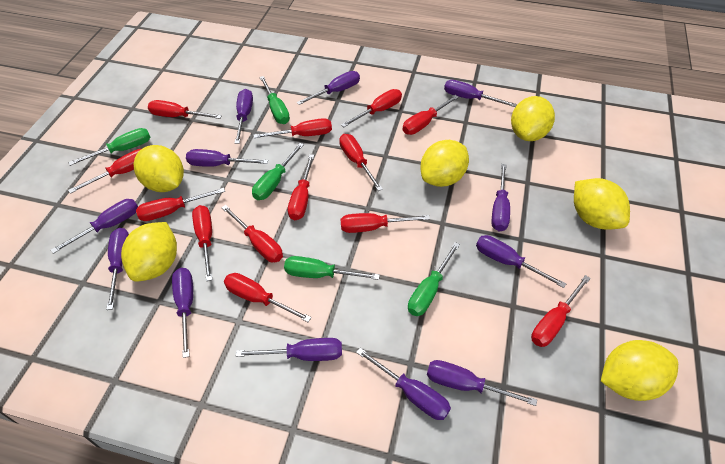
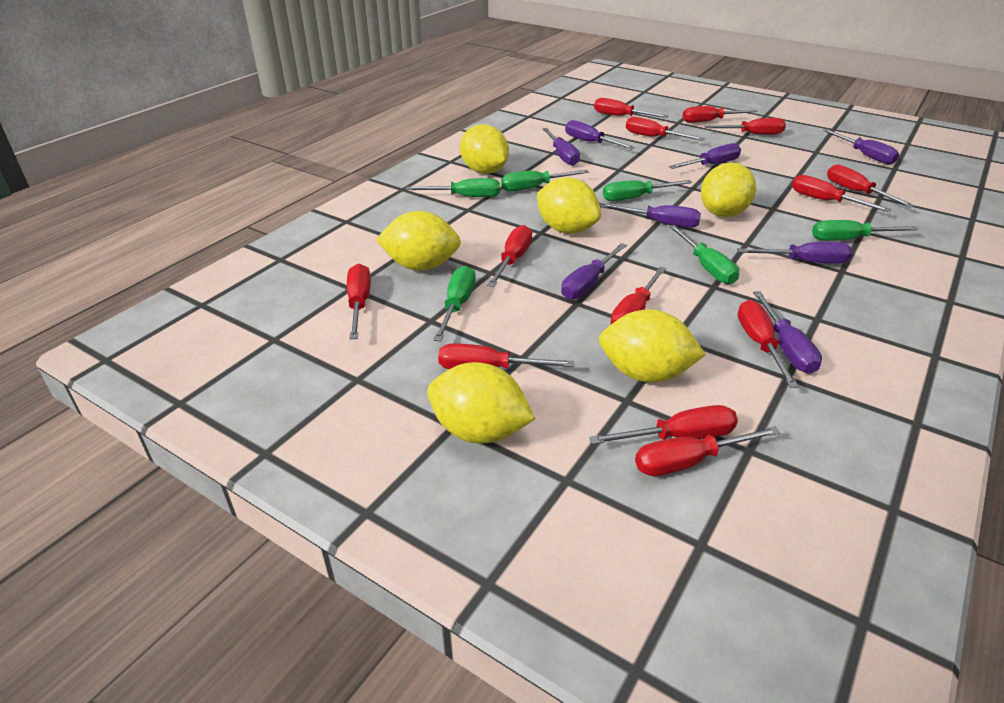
green screwdriver: 5 -> 6
purple screwdriver: 12 -> 8

